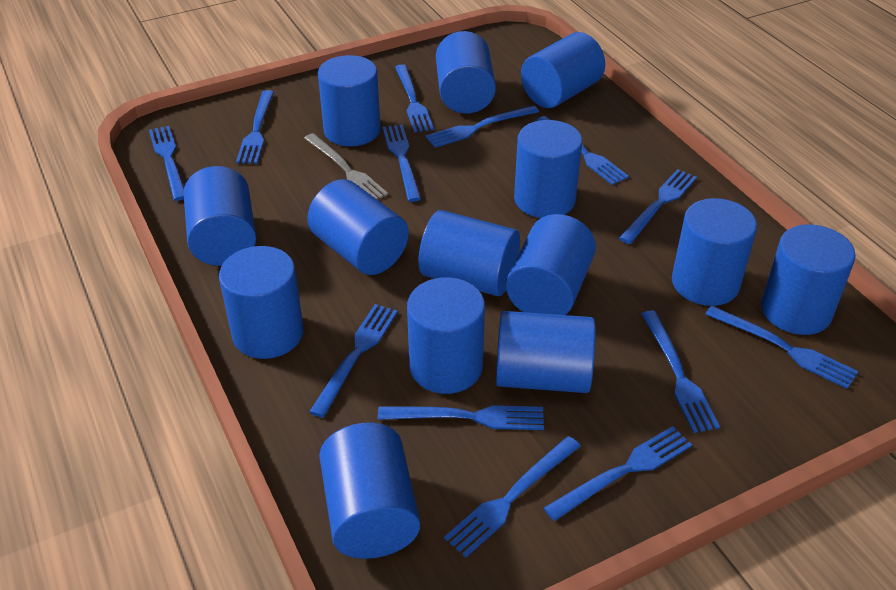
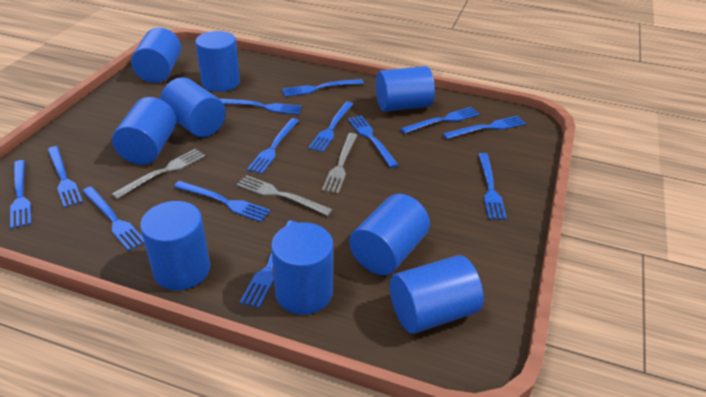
blue cylinder: 14 -> 9
grey fork: 1 -> 3

